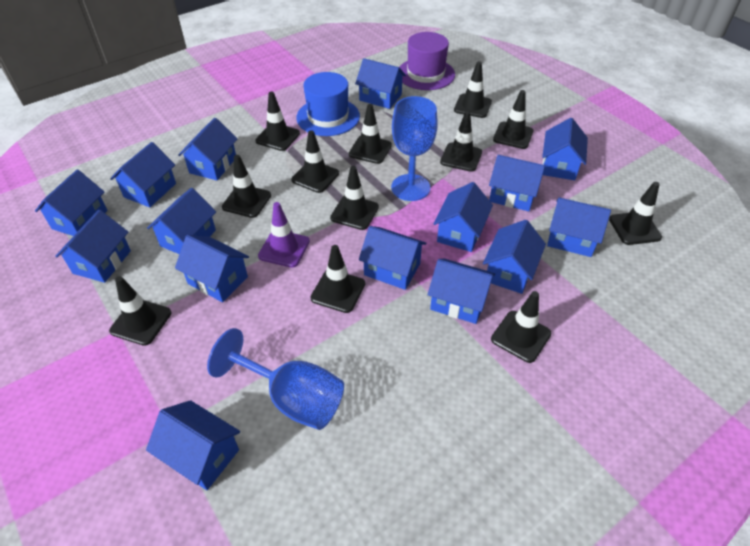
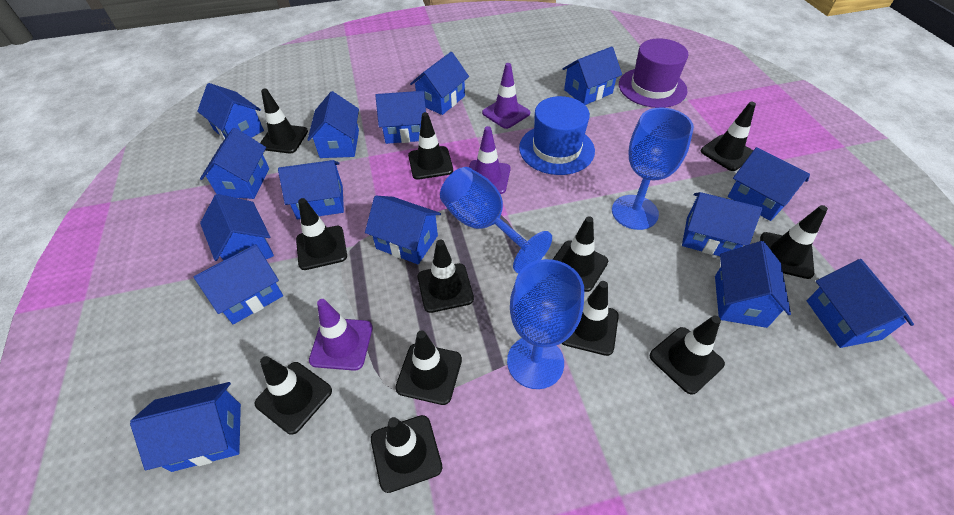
blue goblet: 2 -> 3
purple traffic cone: 1 -> 3

